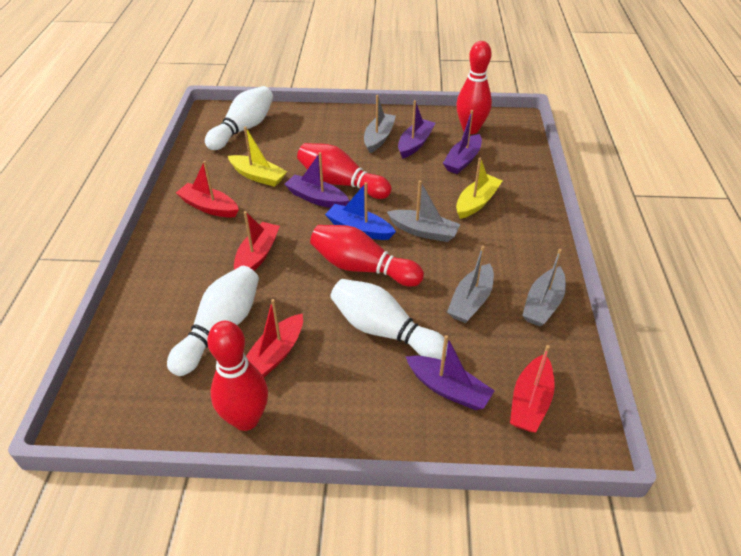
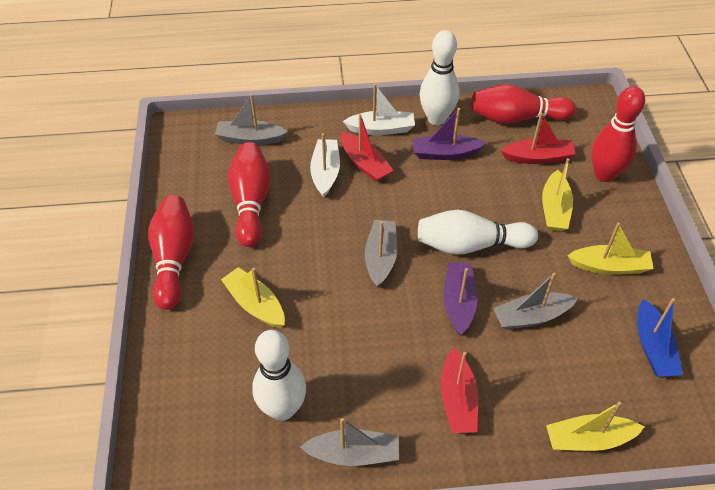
purple boat: 4 -> 2
red boat: 4 -> 3
white boat: 0 -> 2
yellow boat: 2 -> 4

